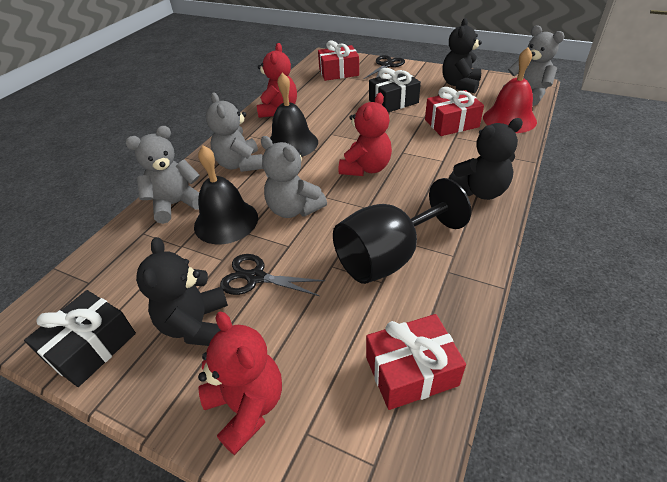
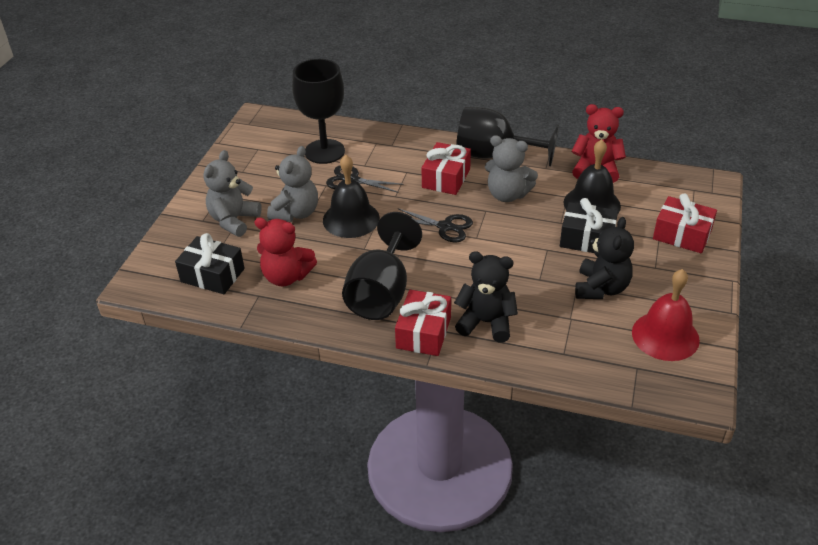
black goblet: 1 -> 3
black teddy bear: 3 -> 2
grey teddy bear: 4 -> 3
red teddy bear: 3 -> 2

